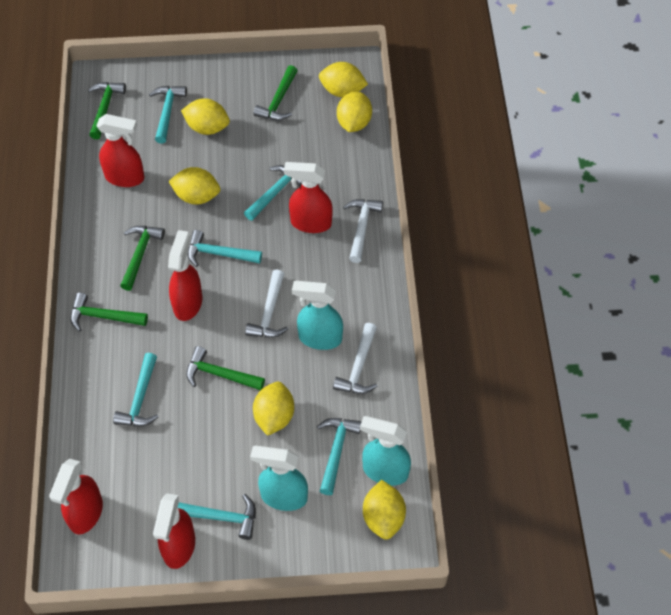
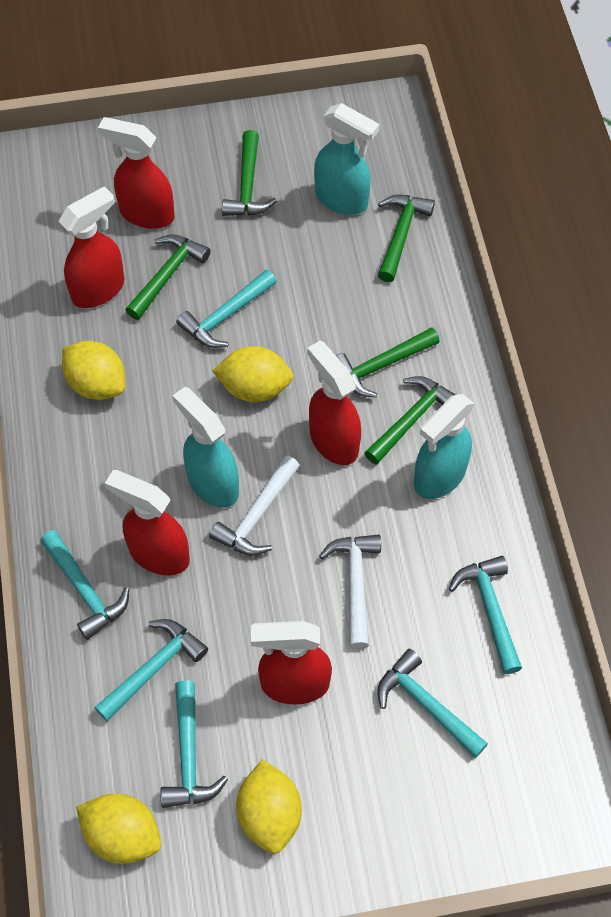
white hammer: 3 -> 2
yellow lemon: 6 -> 4

